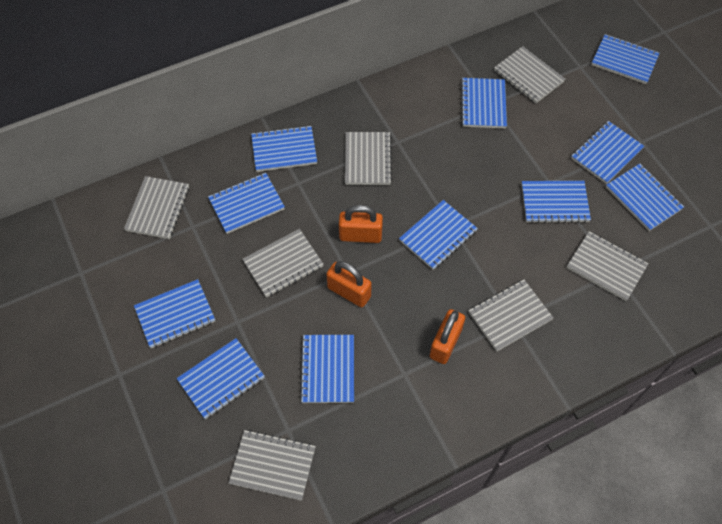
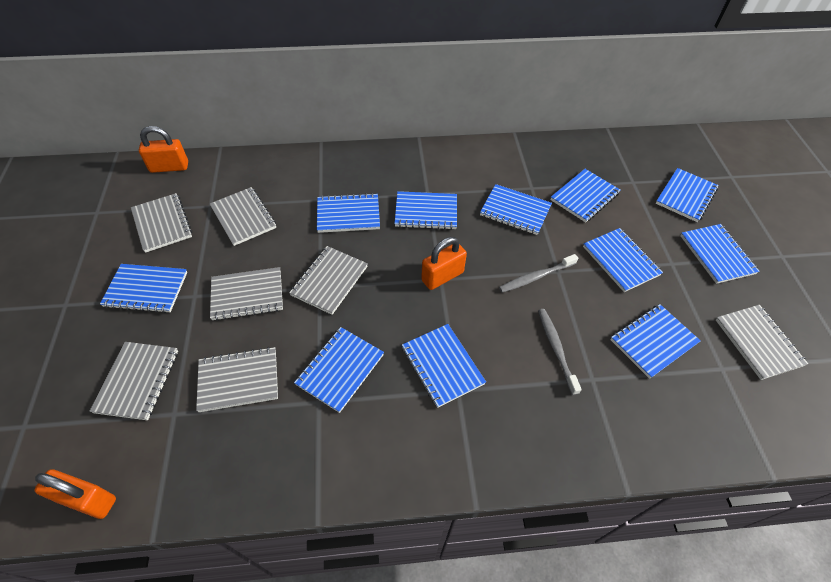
grey toothbrush: 0 -> 2

